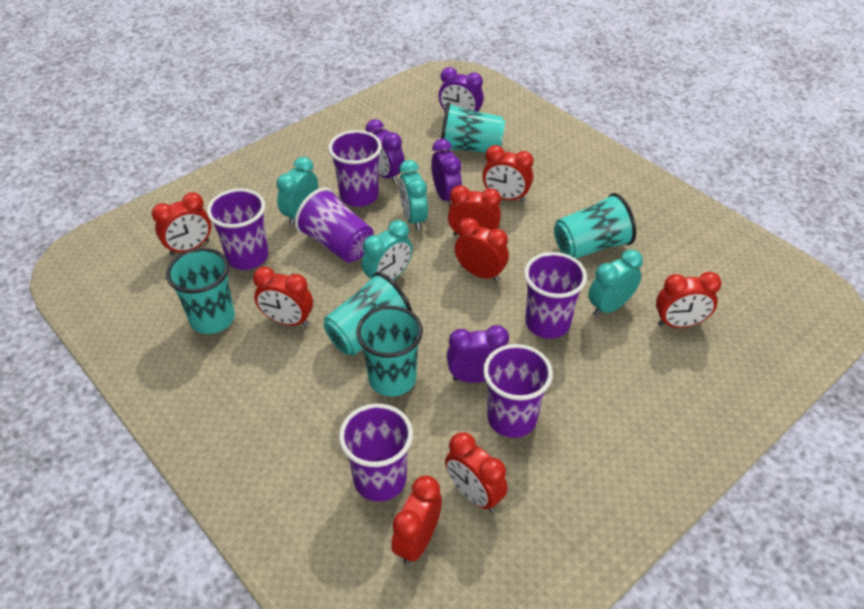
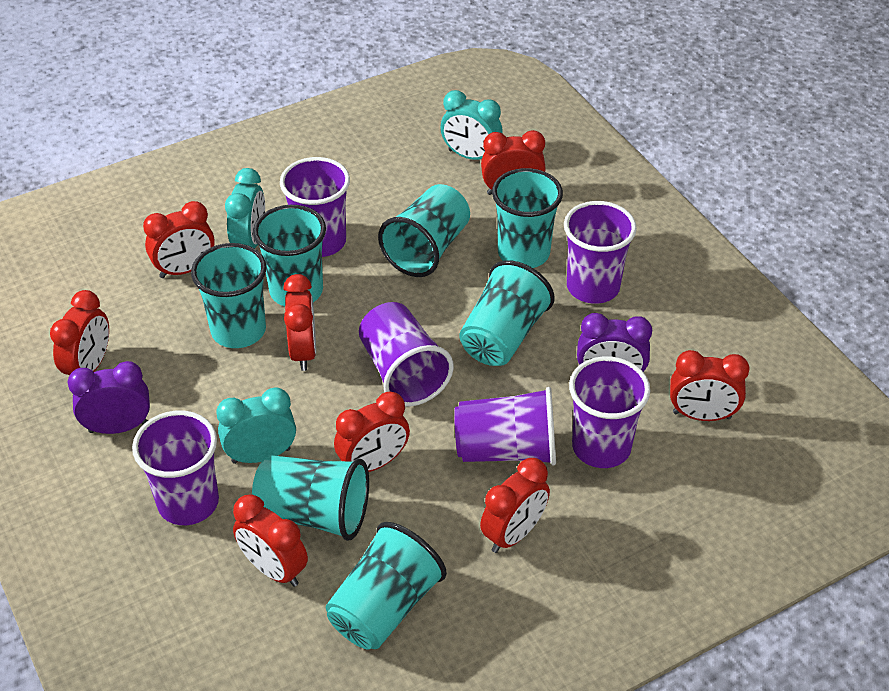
purple clock: 4 -> 2
turquoise clock: 4 -> 3
turquoise cup: 5 -> 7

